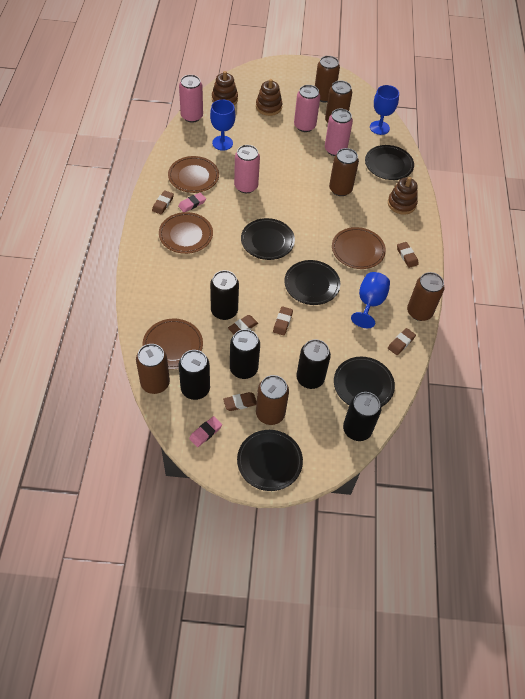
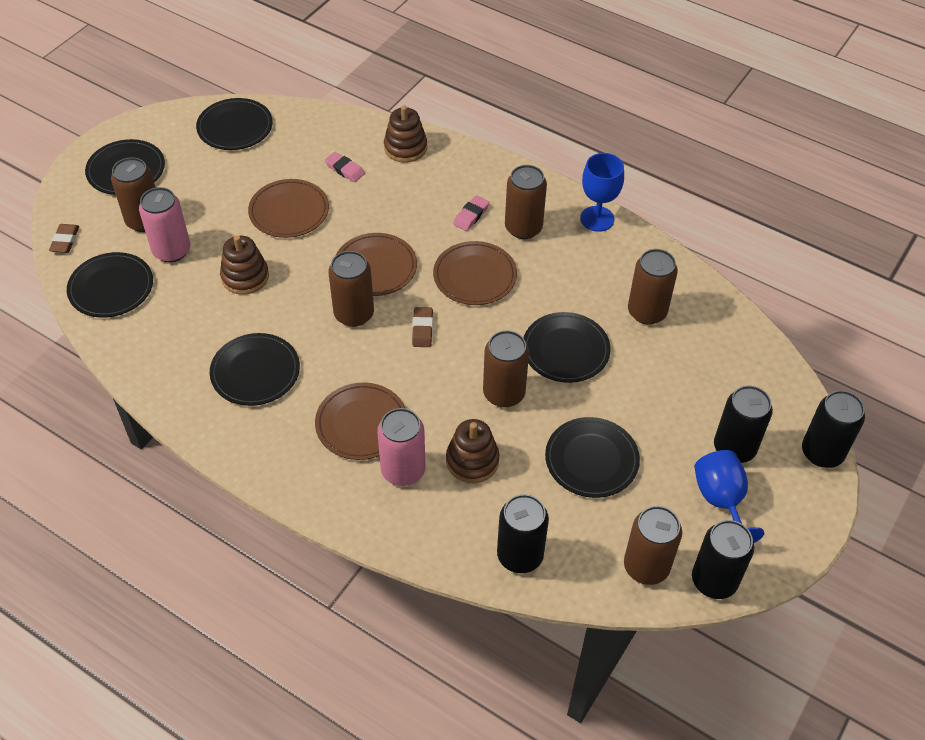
black can: 5 -> 4
black plate: 5 -> 6
blue goblet: 3 -> 2
brown eraser: 6 -> 2
pink can: 4 -> 2

